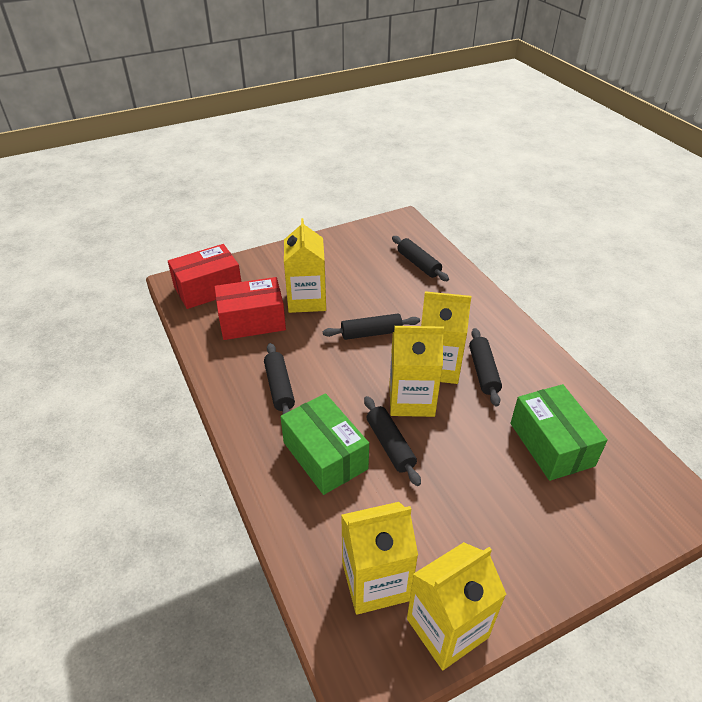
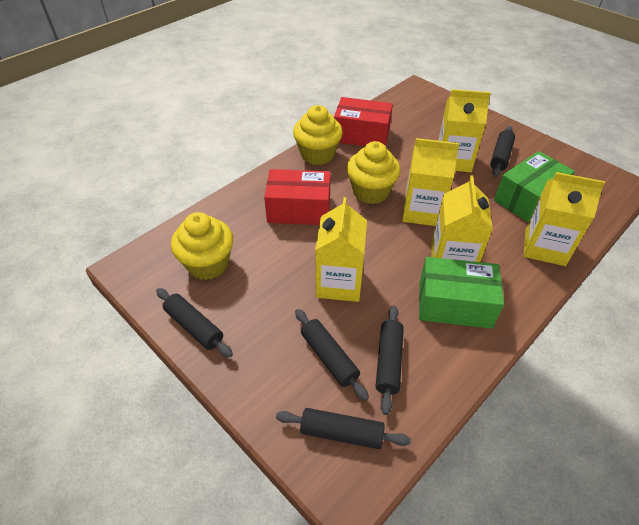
yellow cupcake: 0 -> 3

